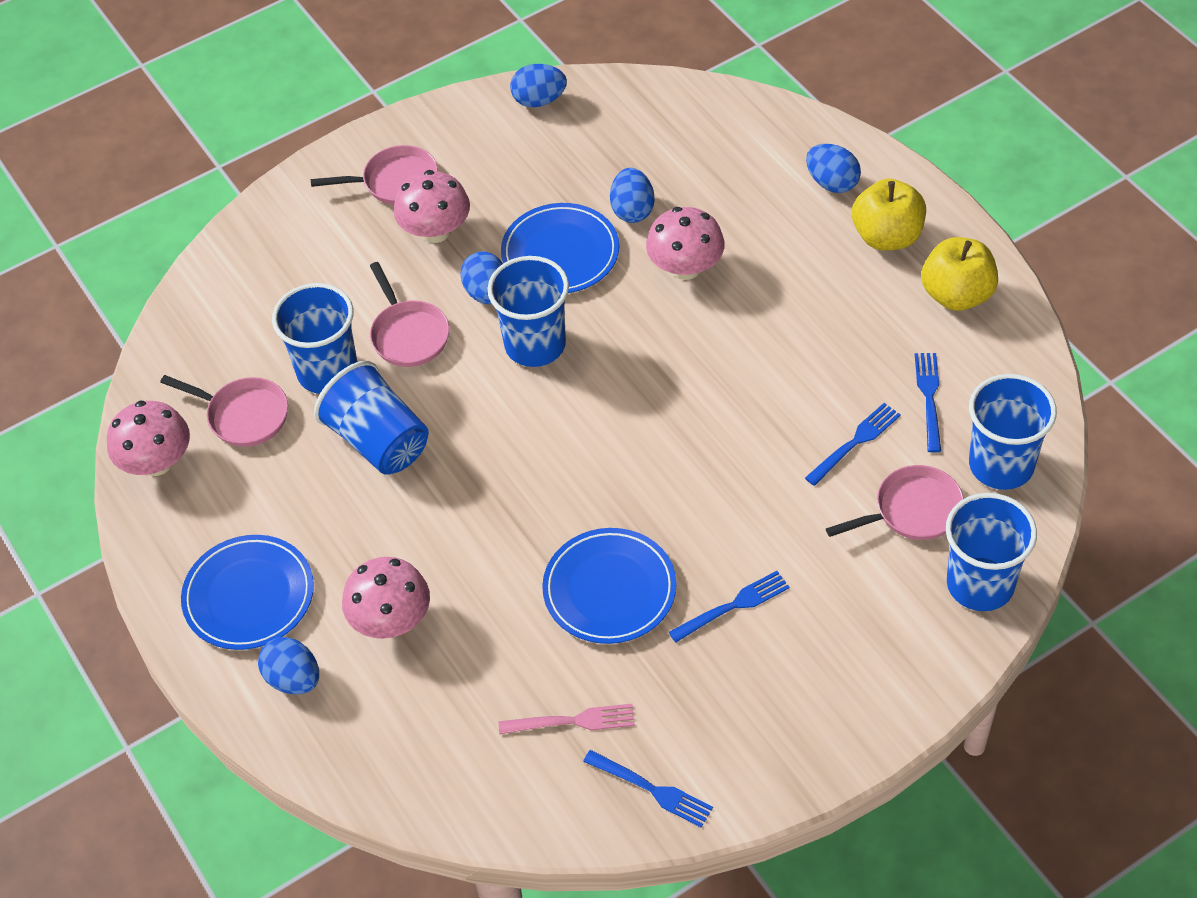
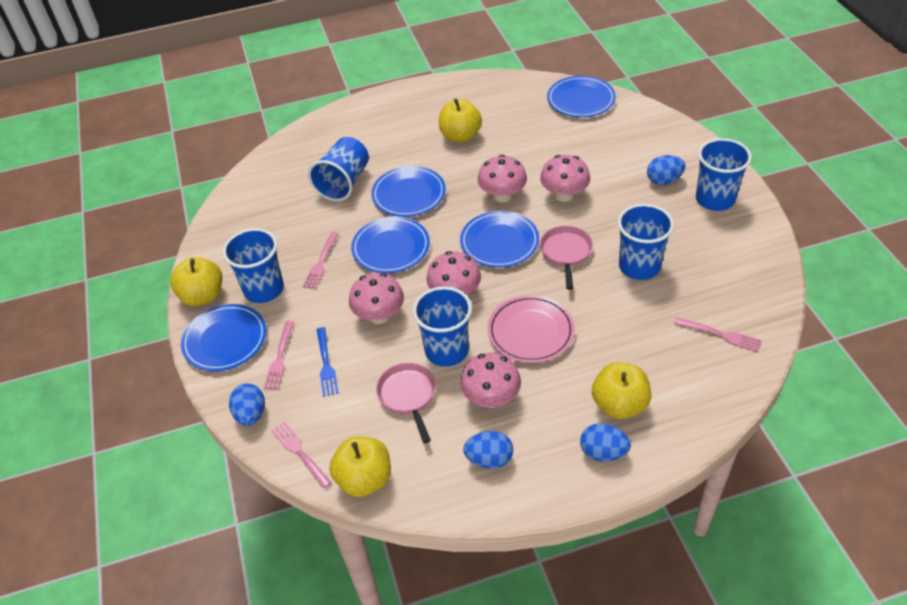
blue egg: 5 -> 4
blue fork: 4 -> 1
blue plate: 3 -> 5
pink fork: 1 -> 4
pink mushroom: 4 -> 5
pink pan: 4 -> 2
pink plate: 0 -> 1
yellow apple: 2 -> 4

